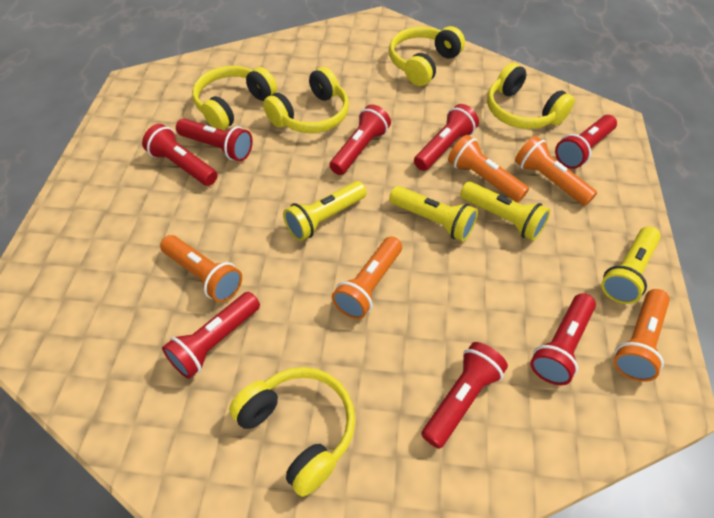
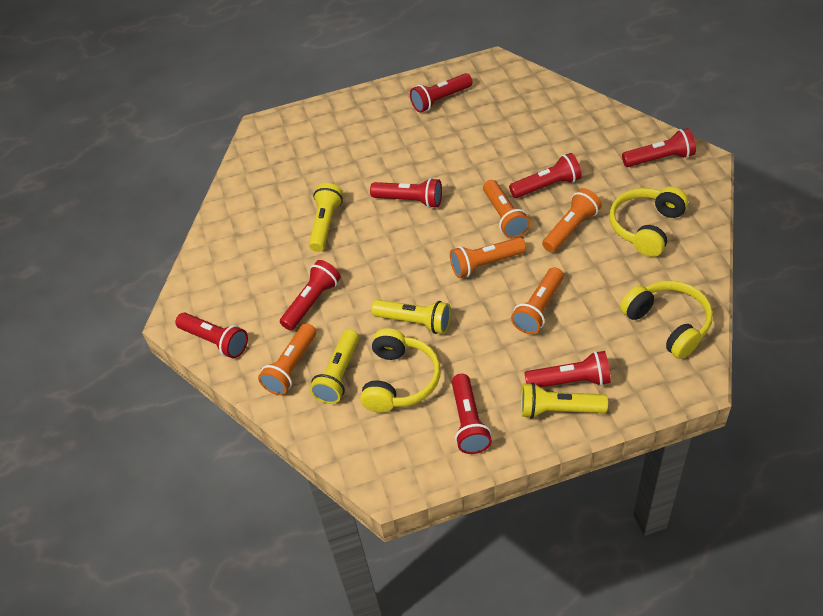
yellow headphones: 5 -> 3

